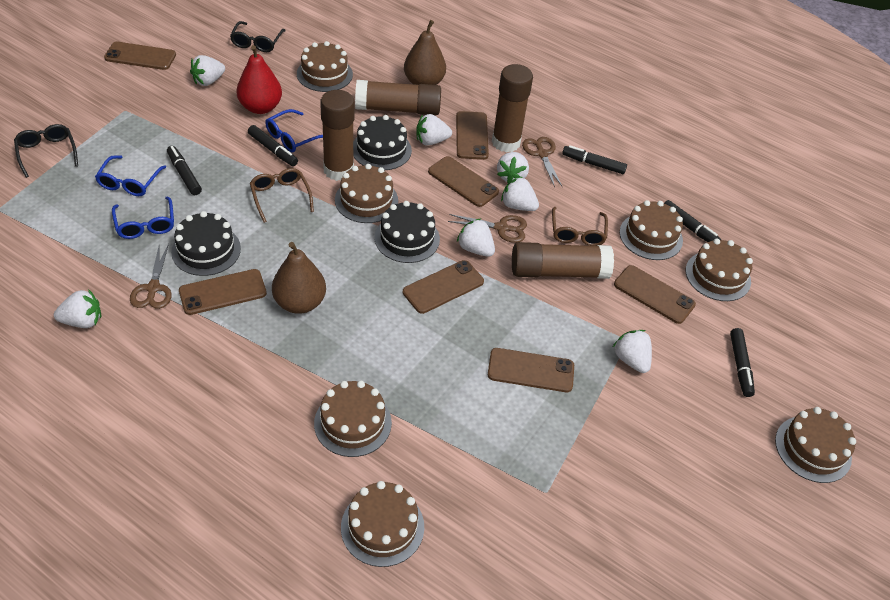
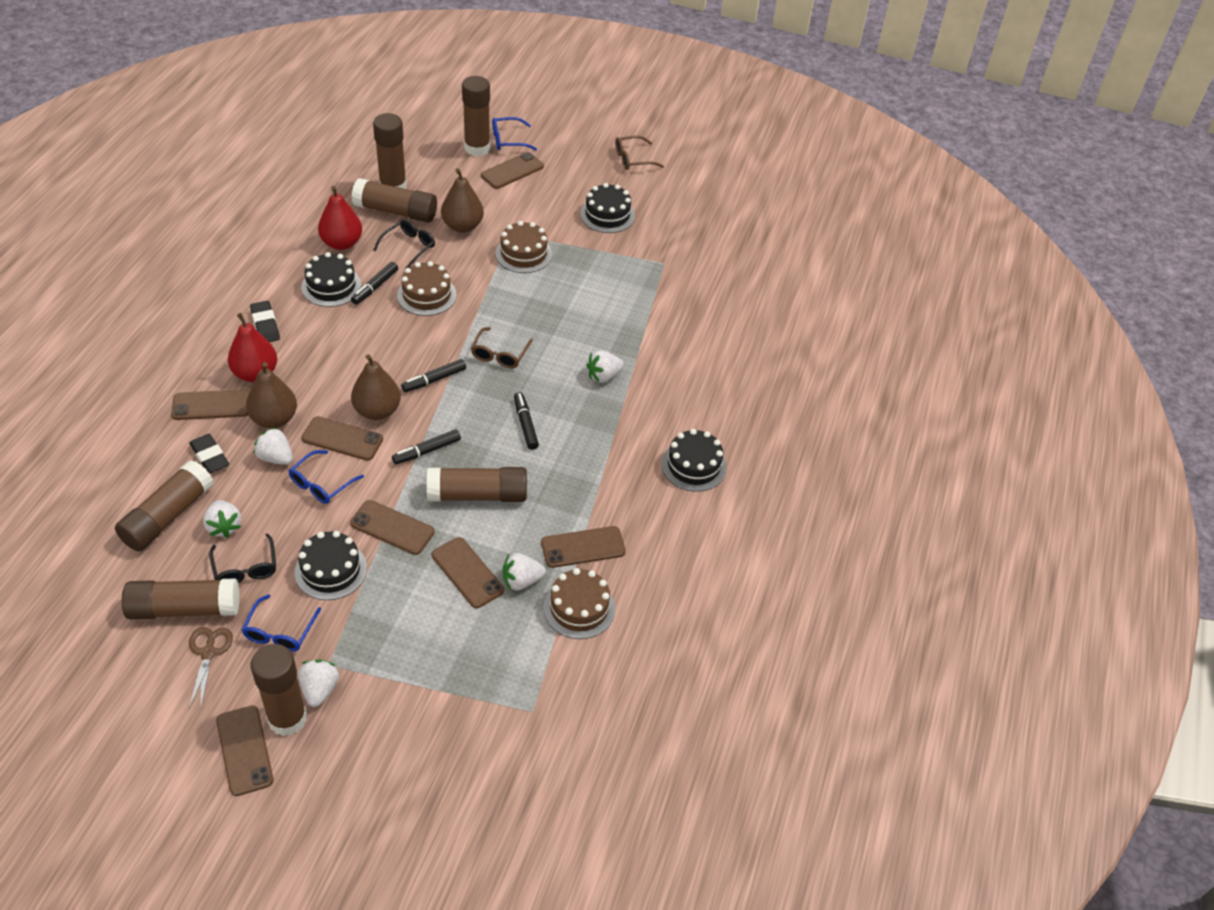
black cake: 3 -> 4
black eraser: 0 -> 2
black marker: 5 -> 4
brown cake: 7 -> 3
brown glue stick: 4 -> 7
brown pear: 2 -> 3
brown scissors: 3 -> 1
red pear: 1 -> 2
white strawberry: 7 -> 5

